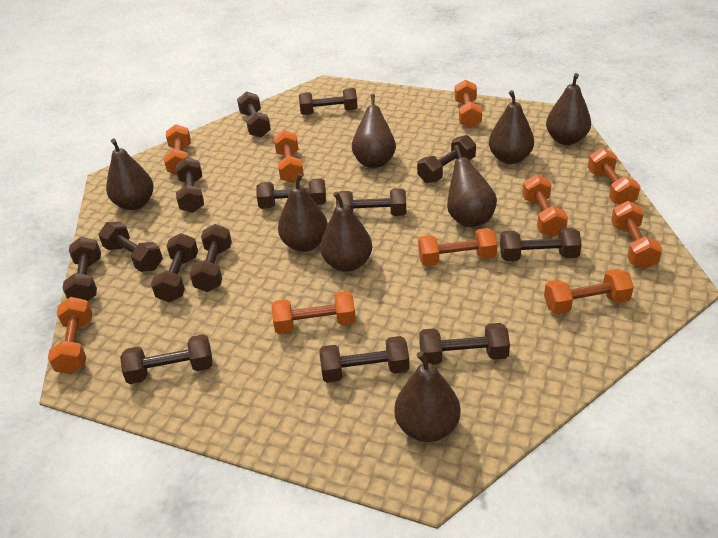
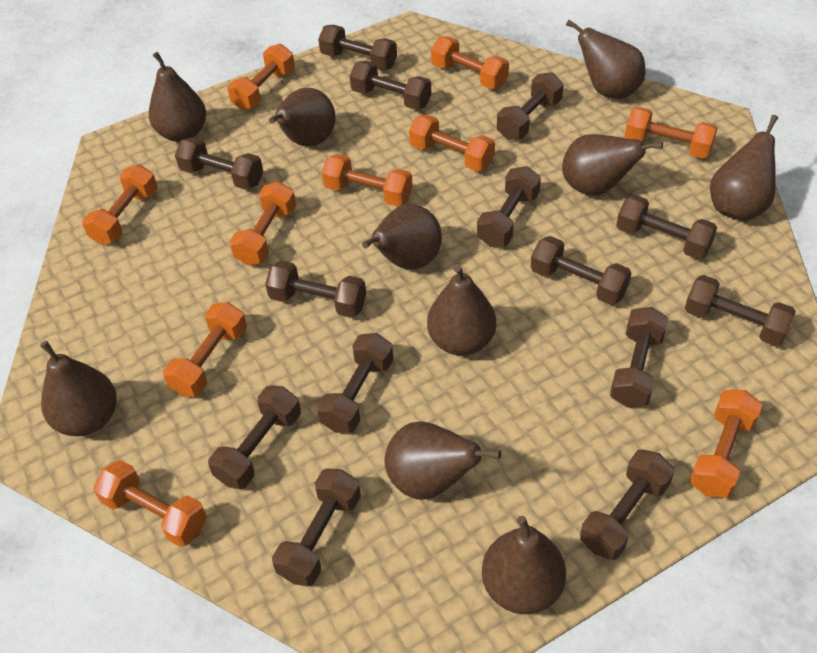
brown pear: 8 -> 10

